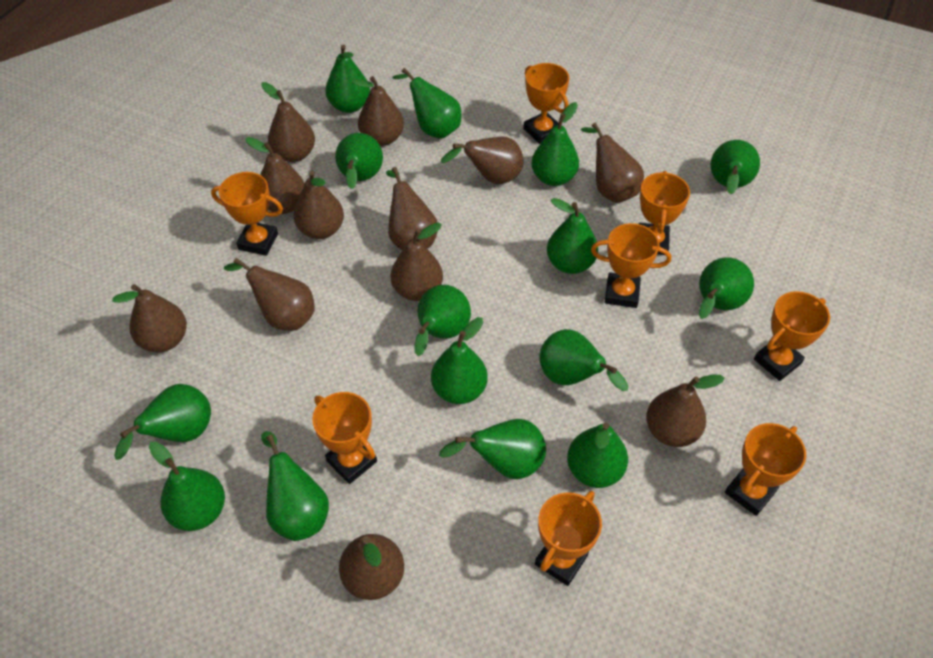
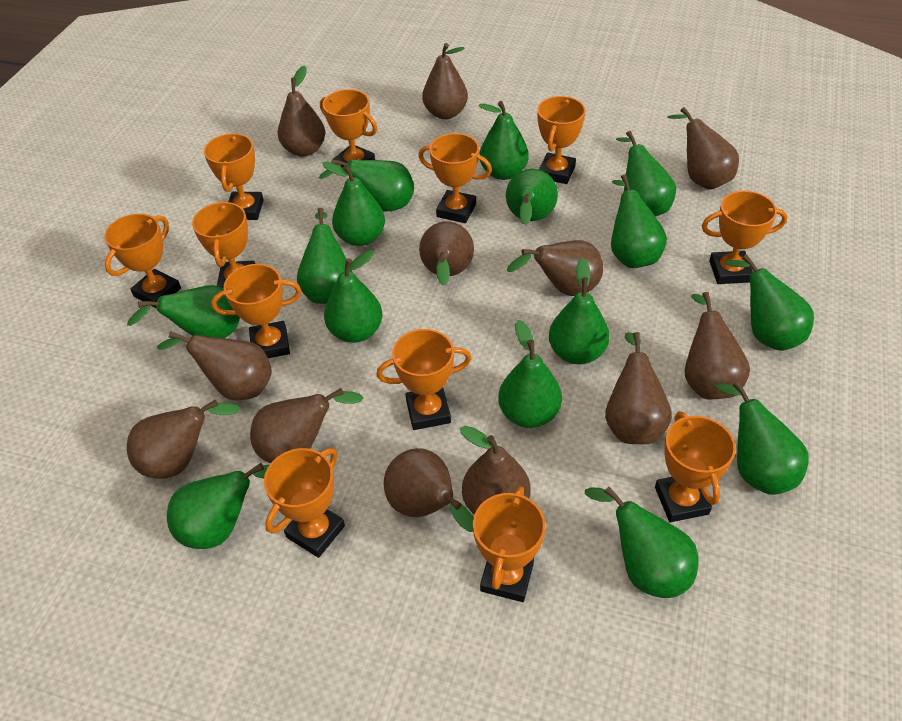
orange trophy: 8 -> 12

